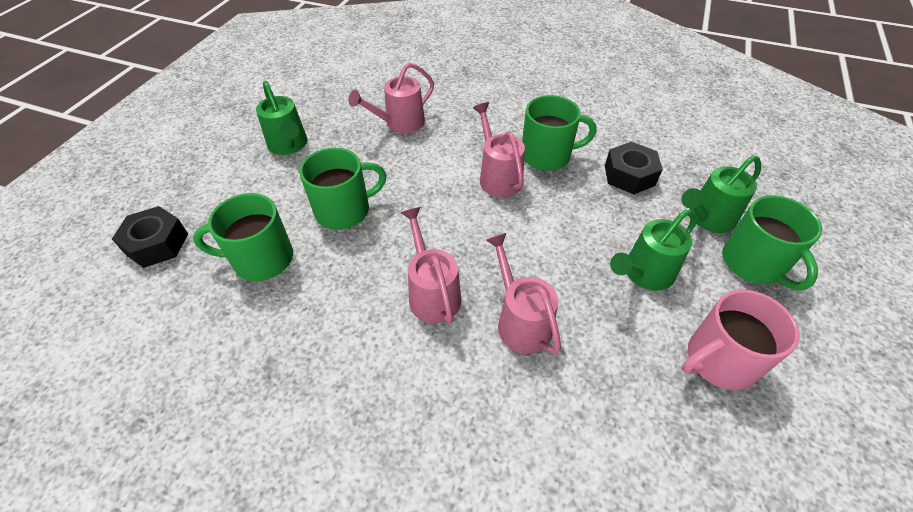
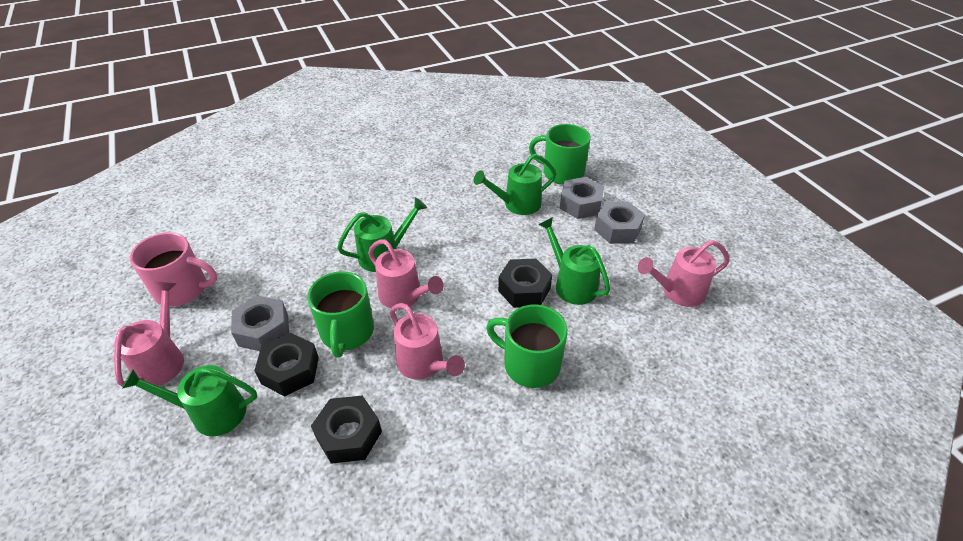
black nut: 2 -> 3
green mug: 4 -> 3
green watering can: 3 -> 4
grey nut: 0 -> 3

